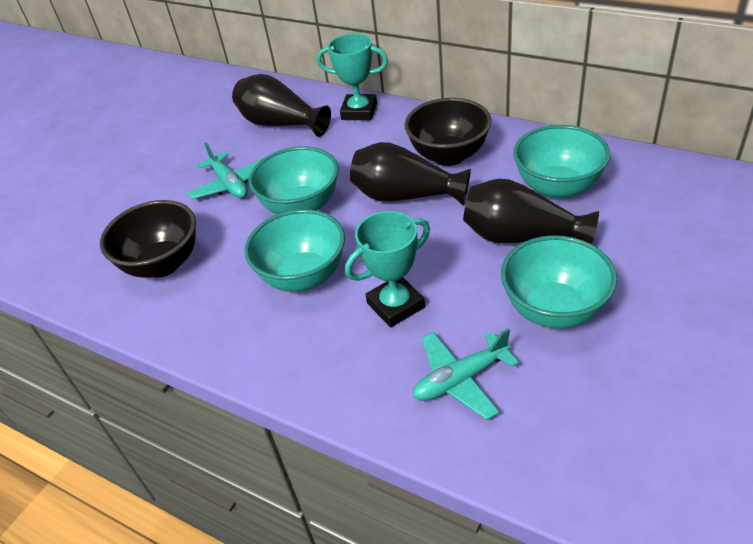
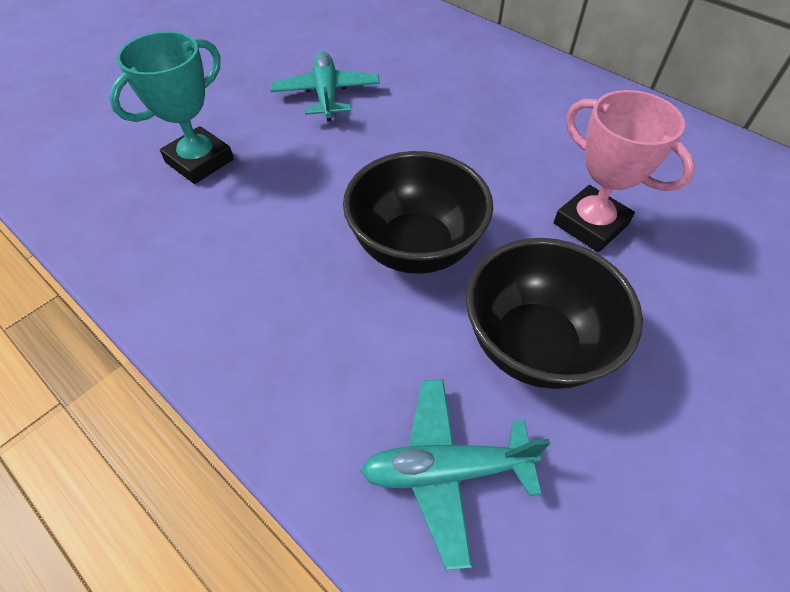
black vase: 3 -> 0
pink trophy: 0 -> 1
turquoise bowl: 4 -> 0
turquoise trophy: 2 -> 1

